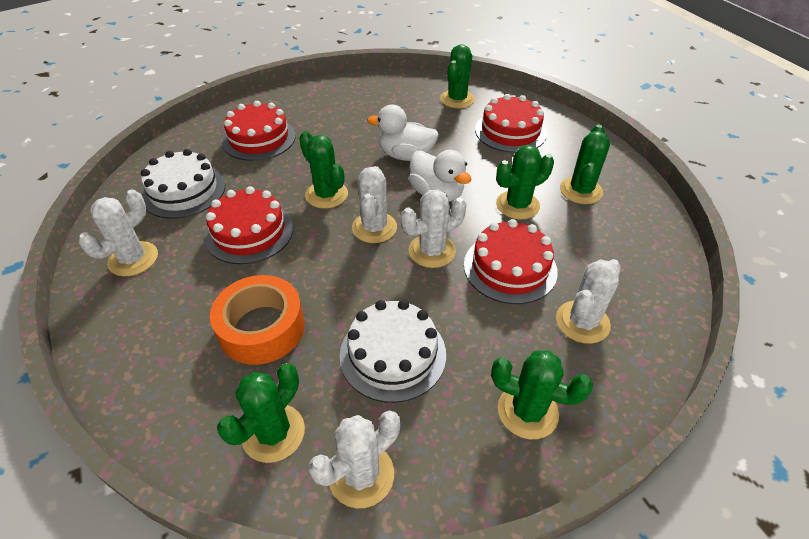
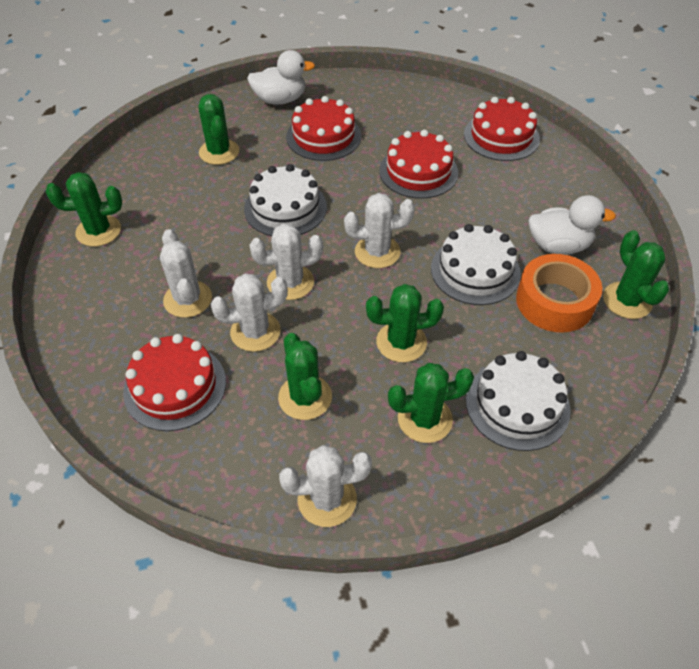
white cake: 2 -> 3

